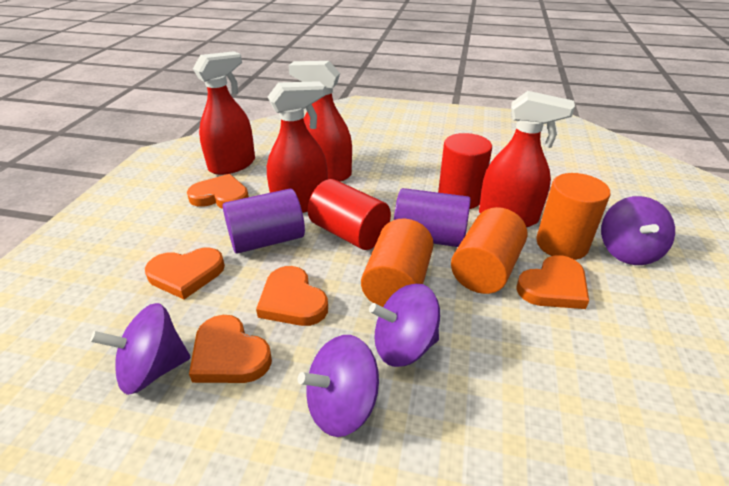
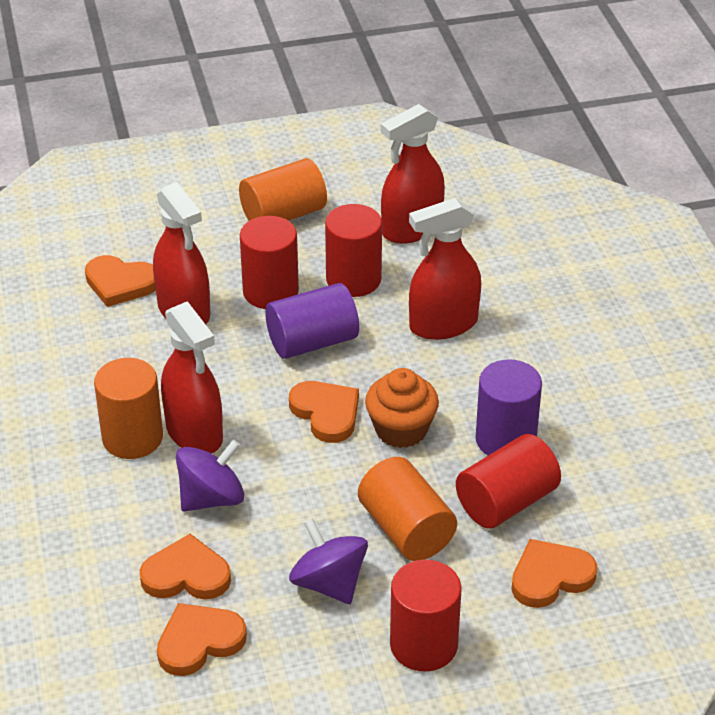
orange cupcake: 0 -> 1
purple spinning top: 4 -> 2
red cylinder: 2 -> 4

